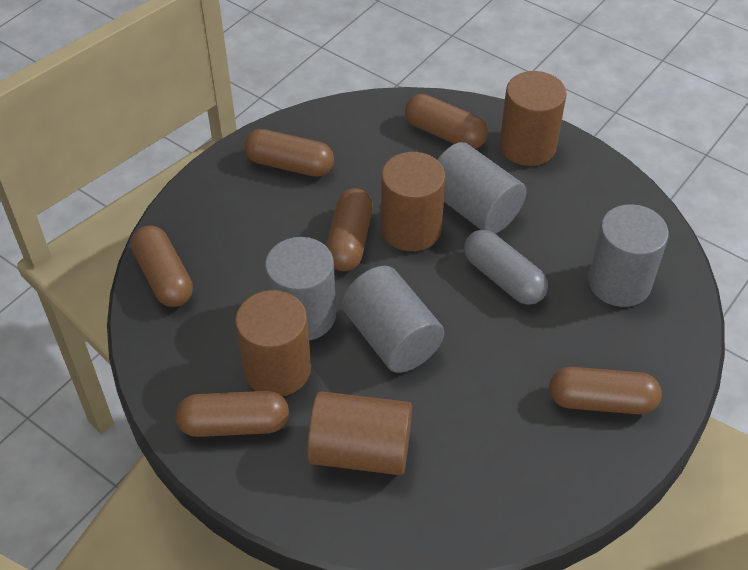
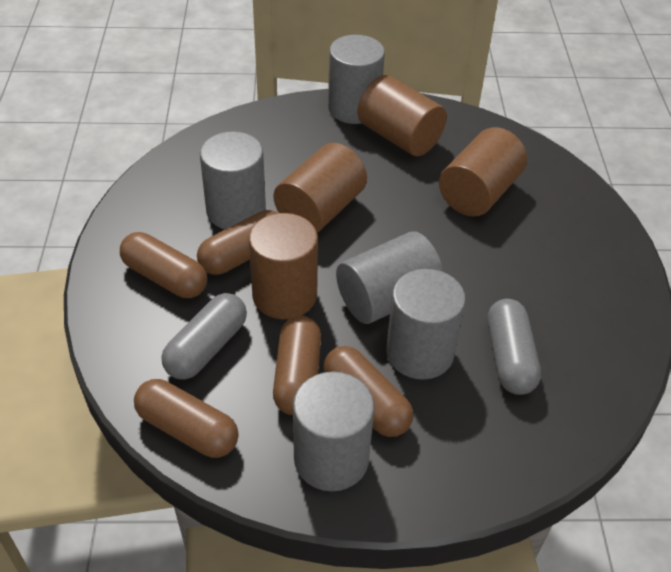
brown capsule: 6 -> 5
grey capsule: 1 -> 2
grey cylinder: 4 -> 5

